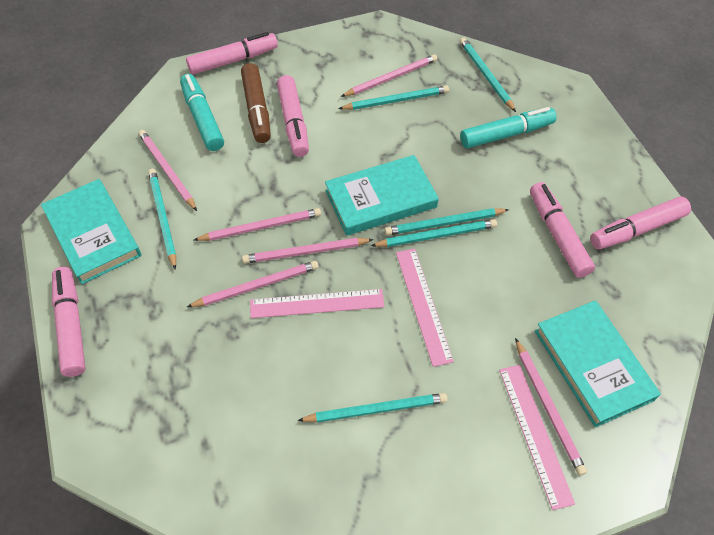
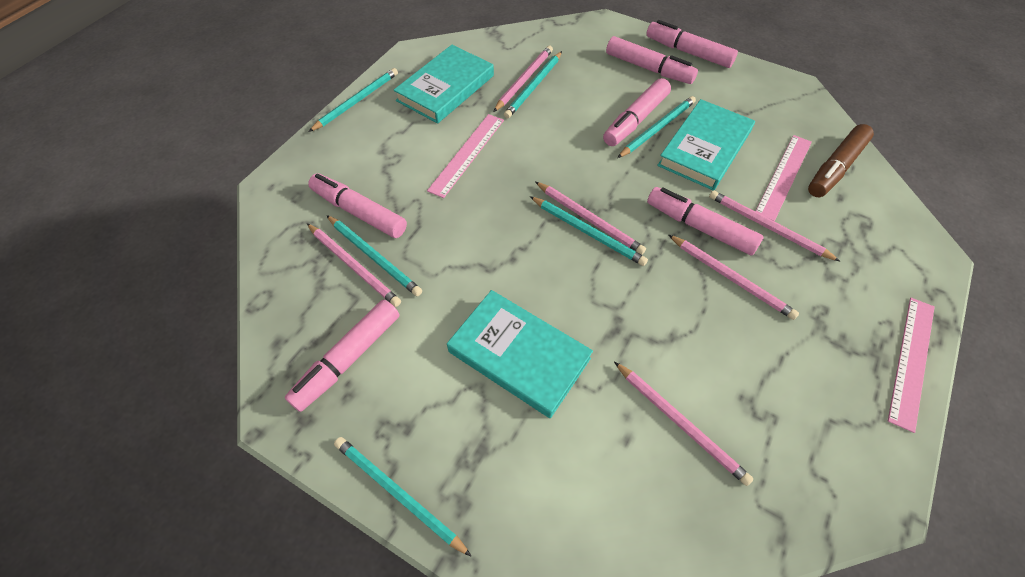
pink marker: 5 -> 6
turquoise marker: 2 -> 0

